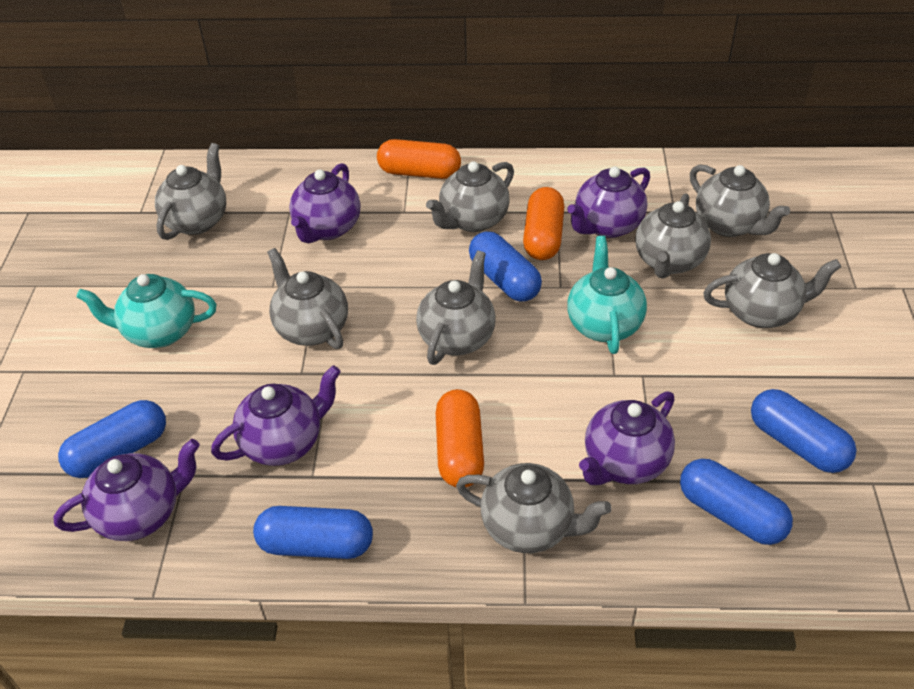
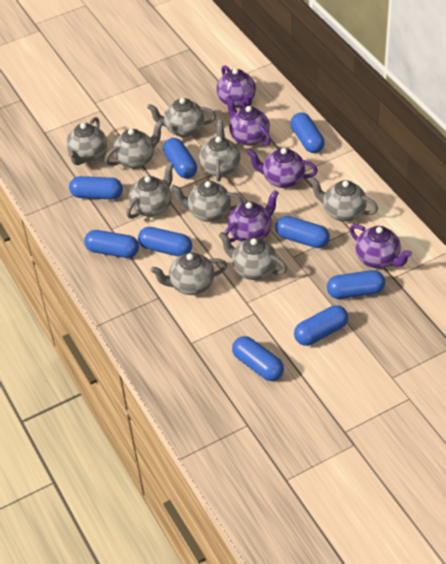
blue capsule: 5 -> 9
grey teapot: 8 -> 9
orange capsule: 3 -> 0
turquoise teapot: 2 -> 0

